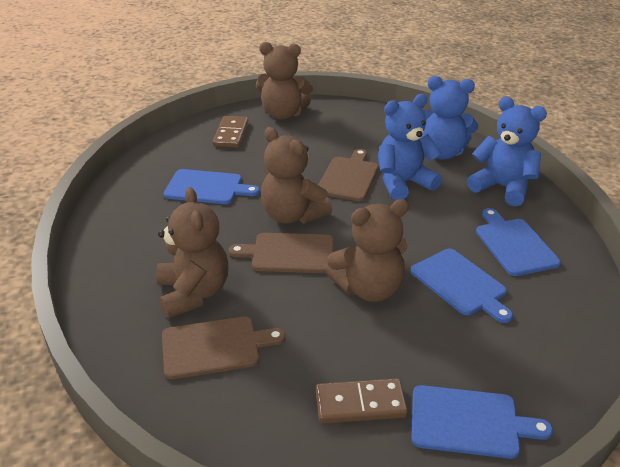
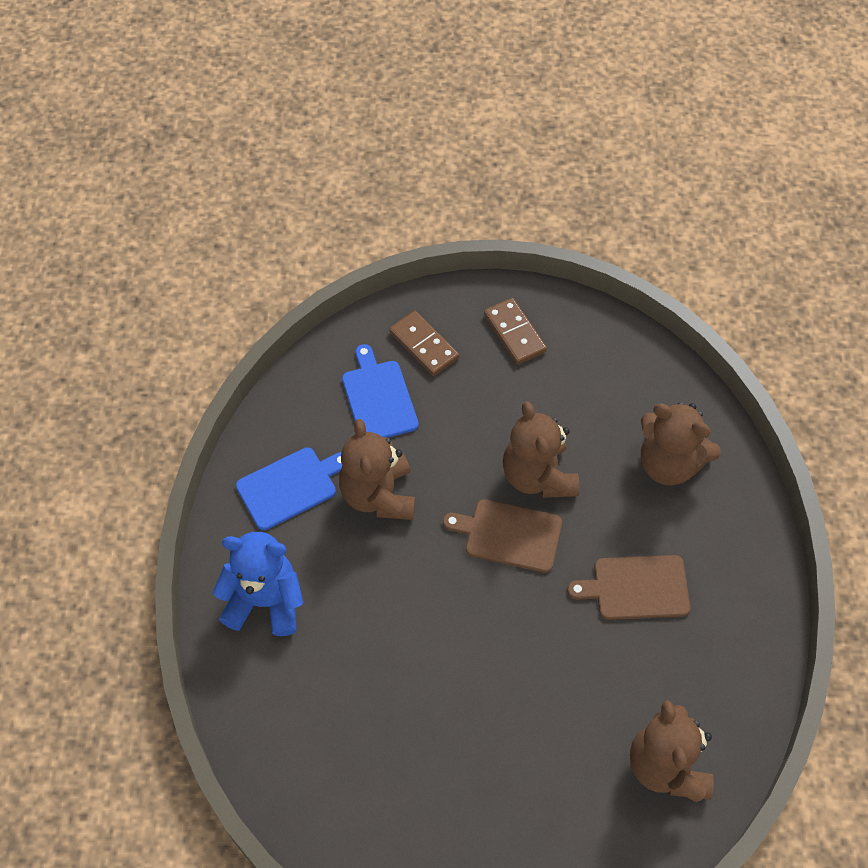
blue cutting board: 4 -> 2
blue teddy bear: 3 -> 1
brown cutting board: 3 -> 2

